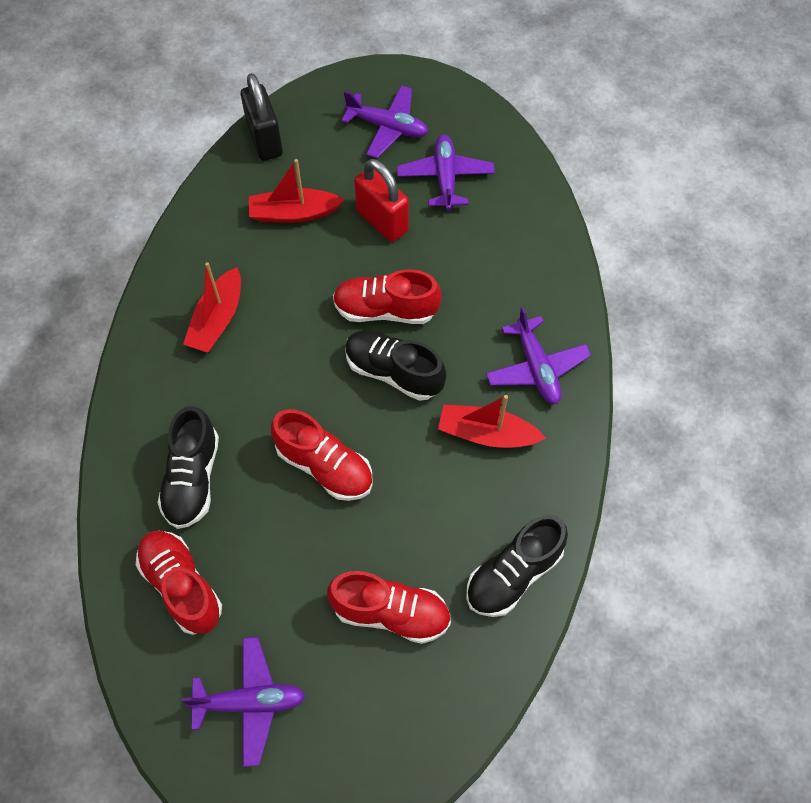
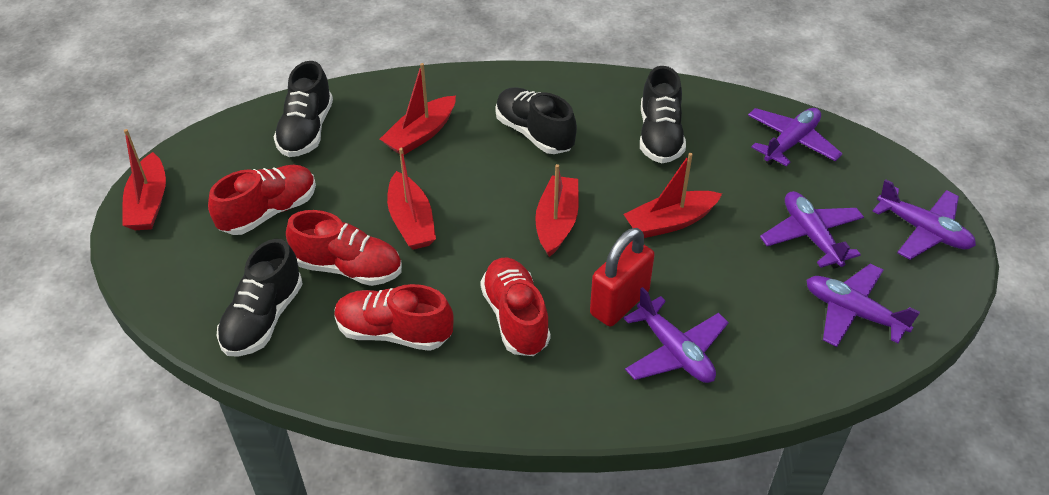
black padlock: 1 -> 0
black shoe: 3 -> 4
purple plane: 4 -> 5
red boat: 3 -> 5

